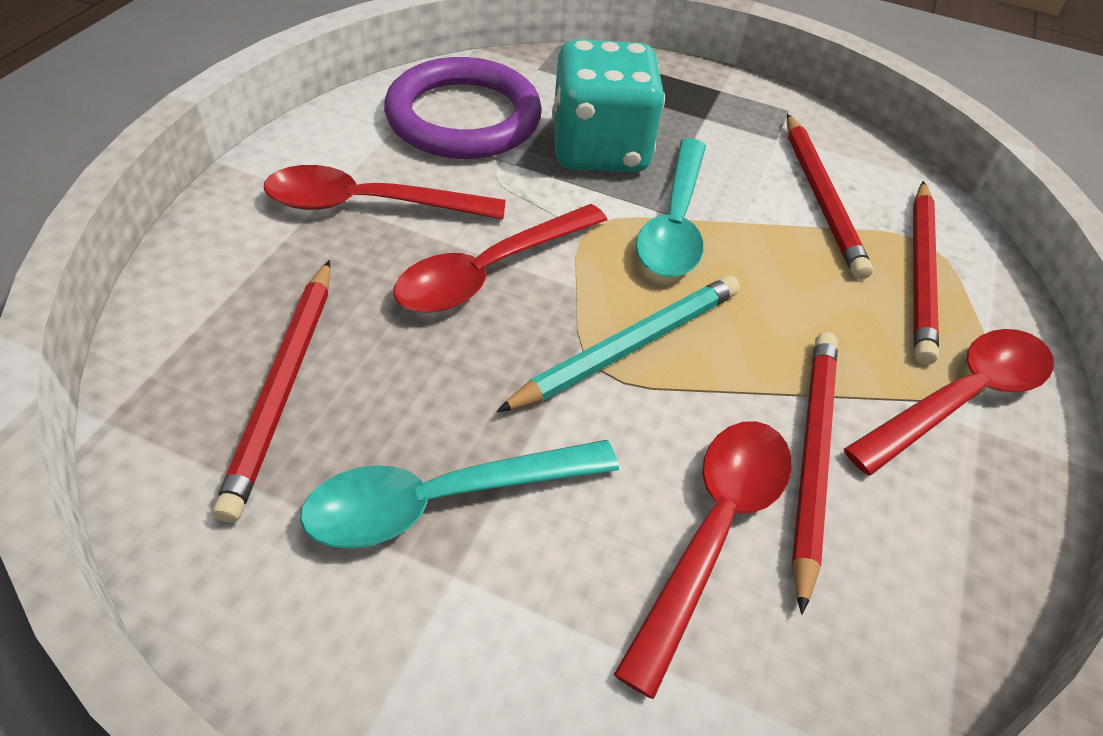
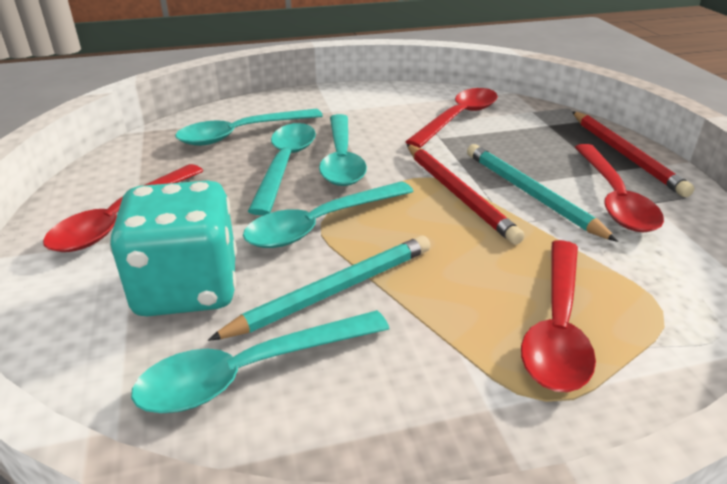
purple ring: 1 -> 0
red pencil: 4 -> 2
turquoise pencil: 1 -> 2
turquoise spoon: 2 -> 5

